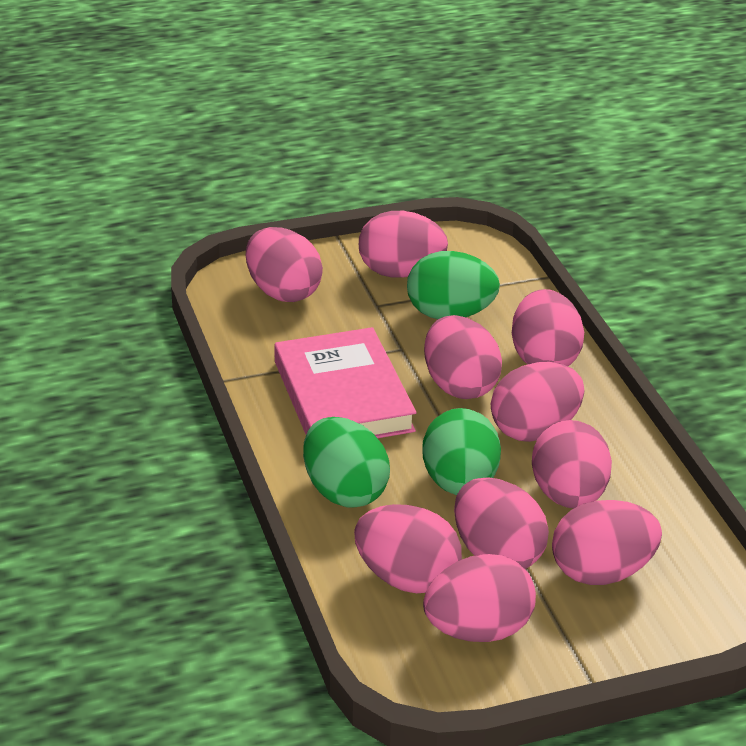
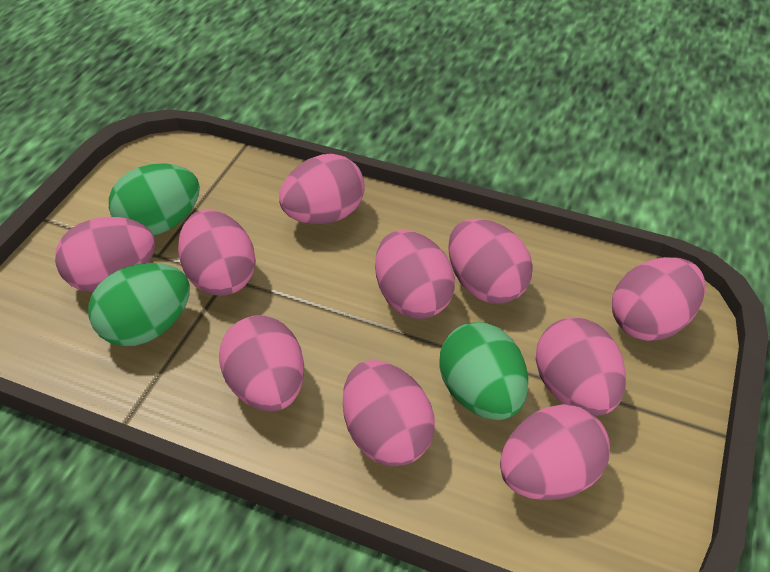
pink book: 1 -> 0

